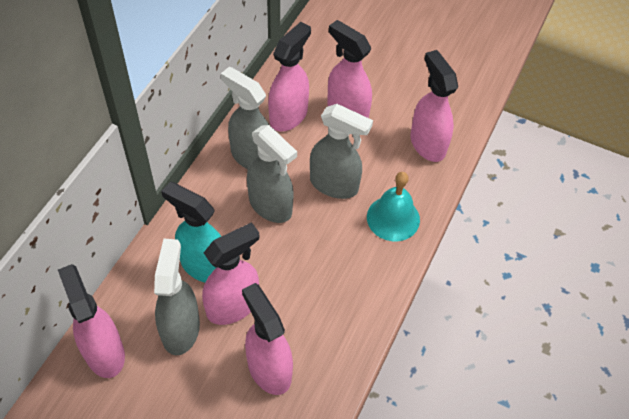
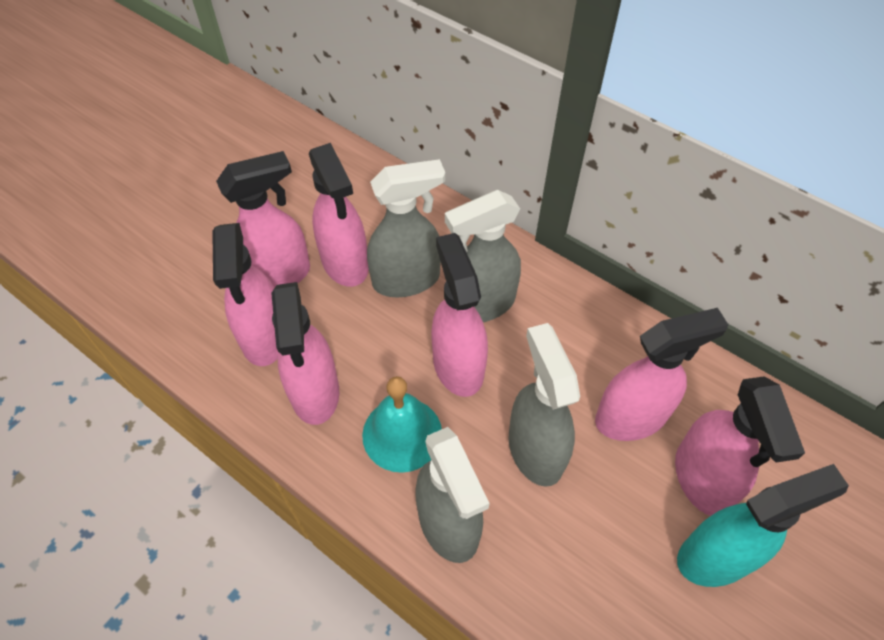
pink spray bottle: 6 -> 7

